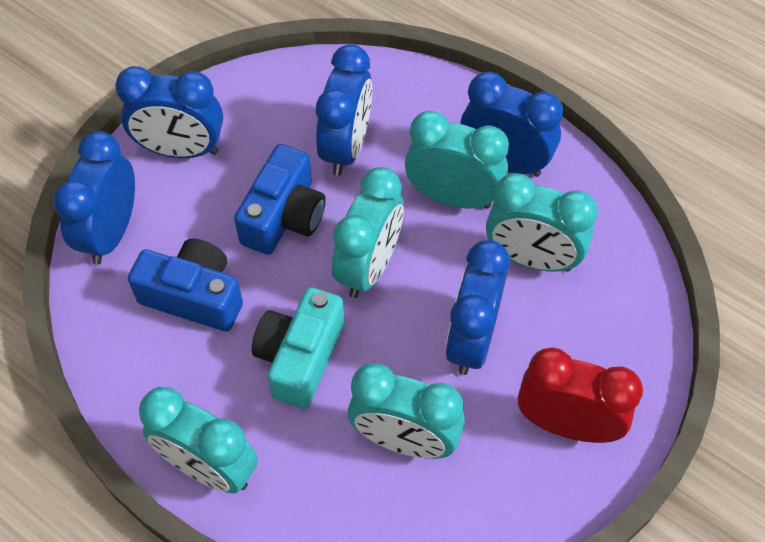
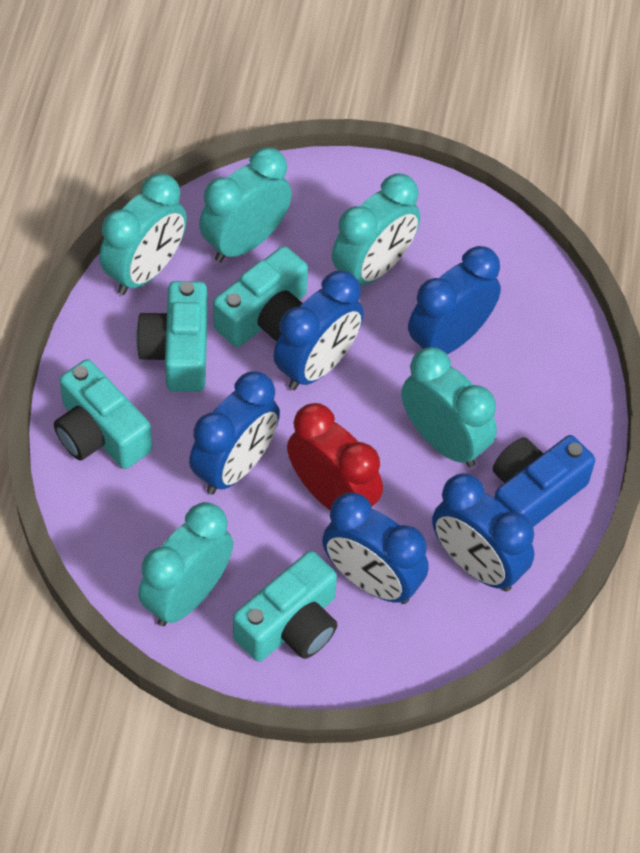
blue camera: 2 -> 1
turquoise camera: 1 -> 4

